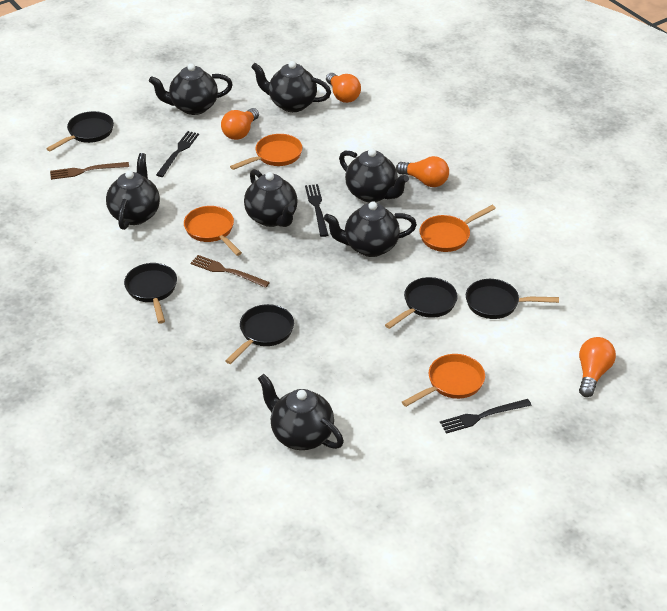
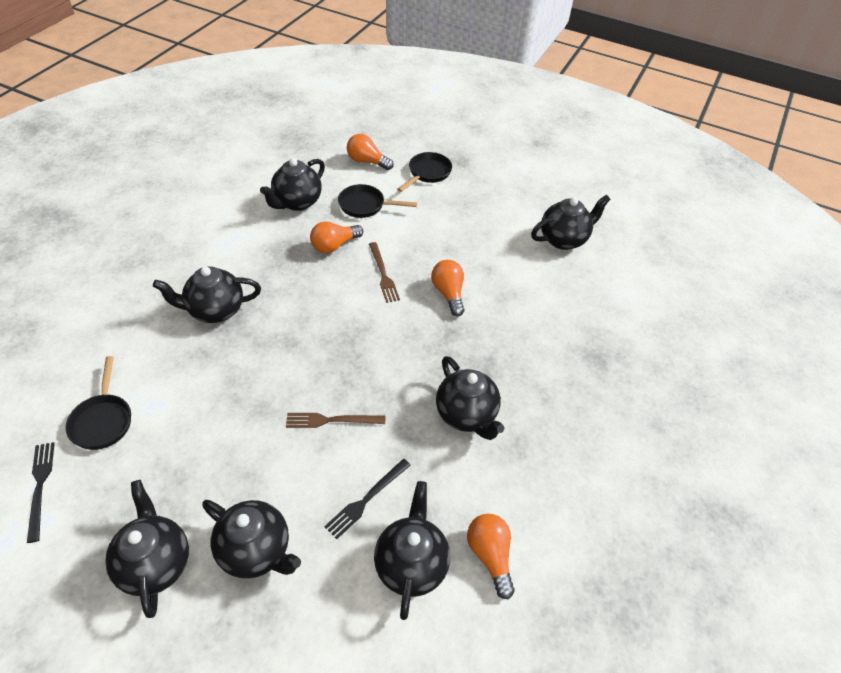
black fork: 3 -> 2
black pan: 5 -> 3
orange pan: 4 -> 0

